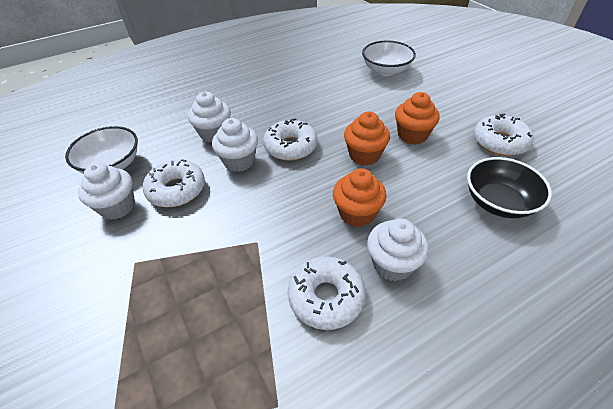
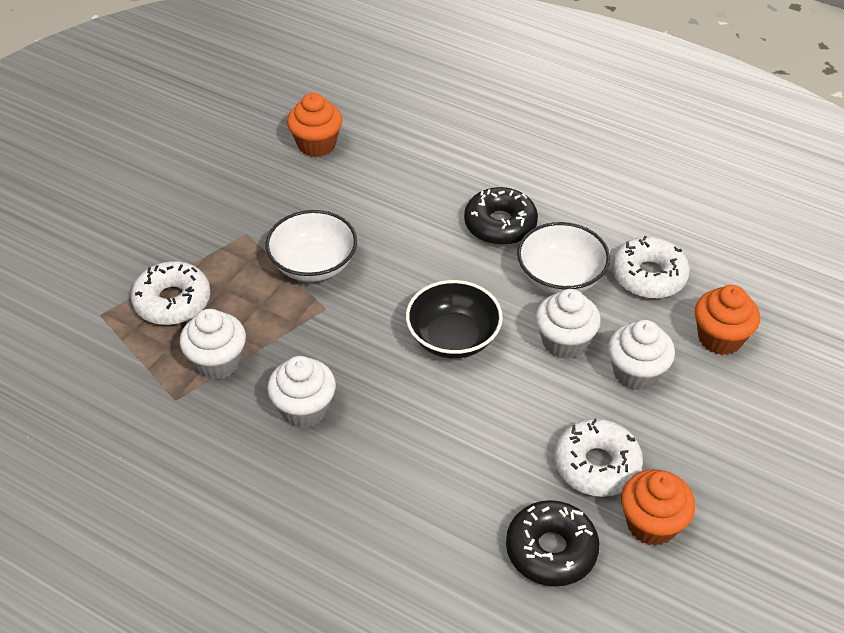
black donut: 0 -> 2
white donut: 4 -> 3

